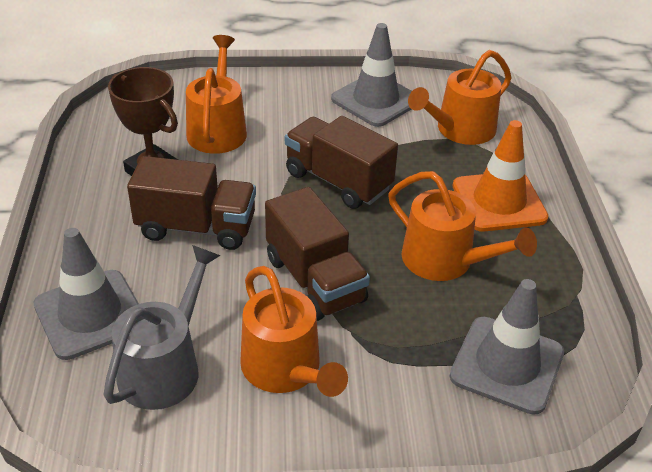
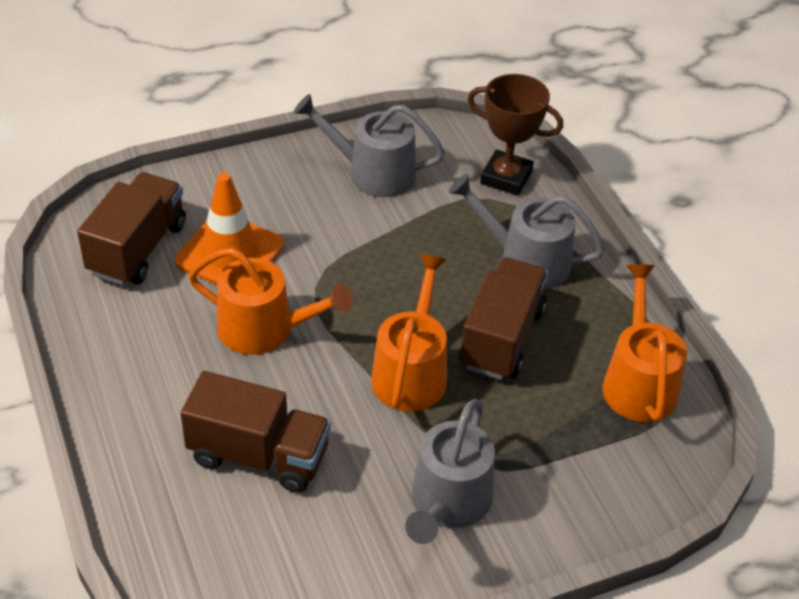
grey traffic cone: 3 -> 0
grey watering can: 1 -> 3
orange watering can: 4 -> 3

